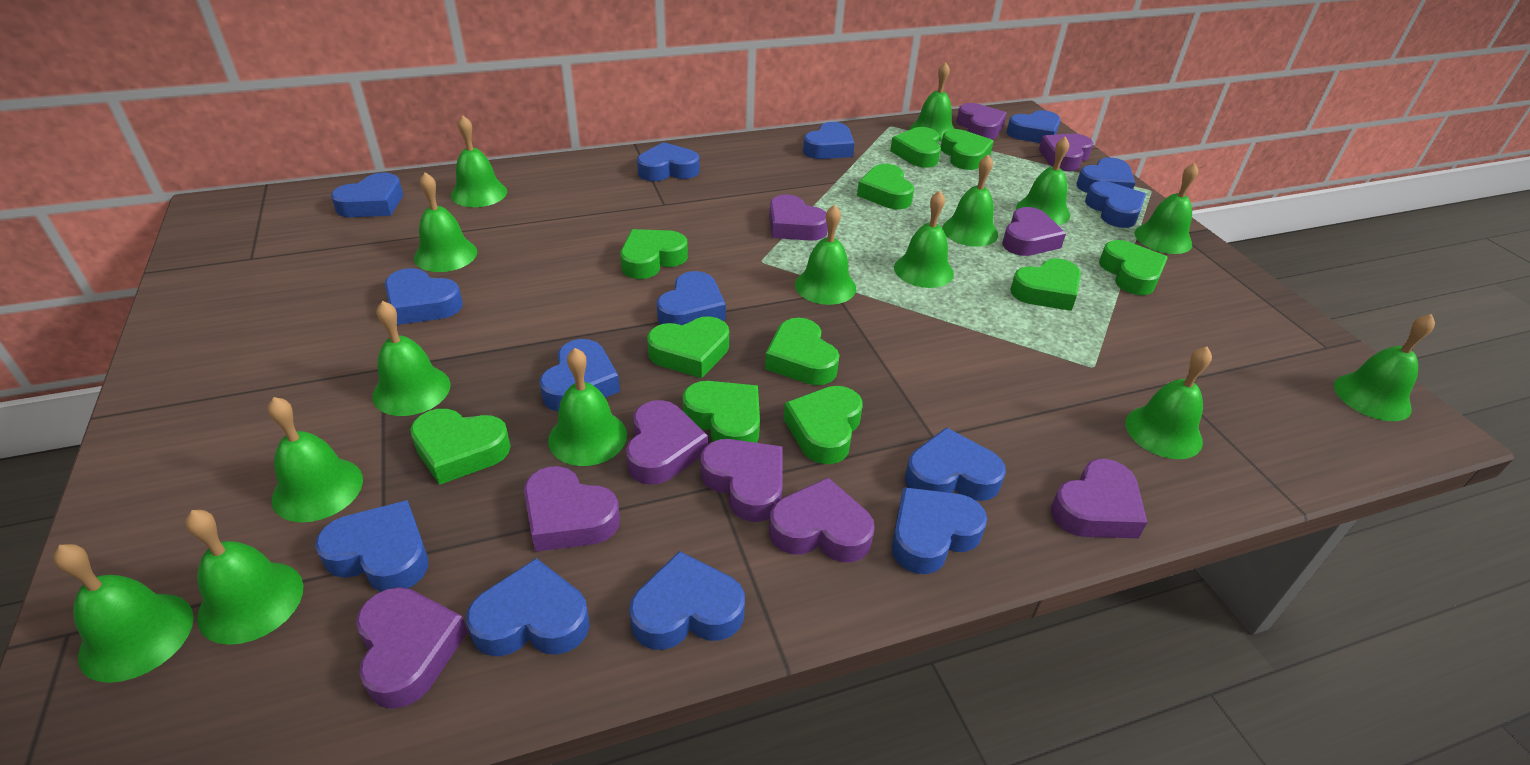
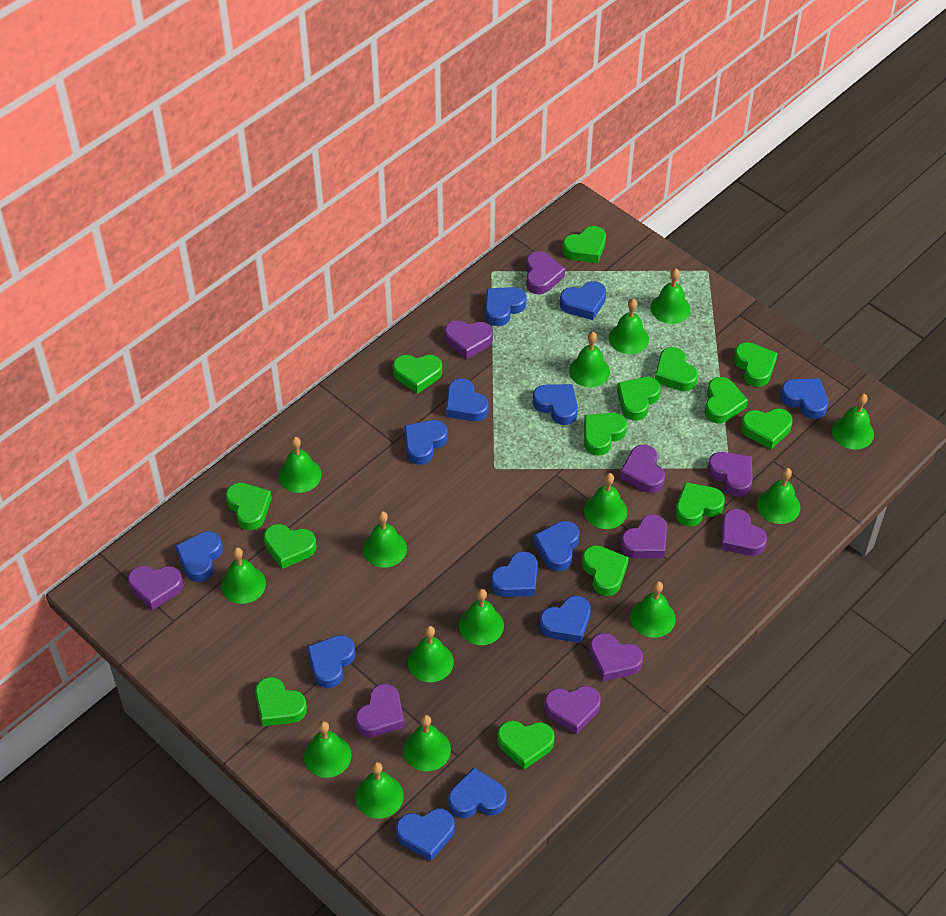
blue heart: 14 -> 13
green heart: 11 -> 14

